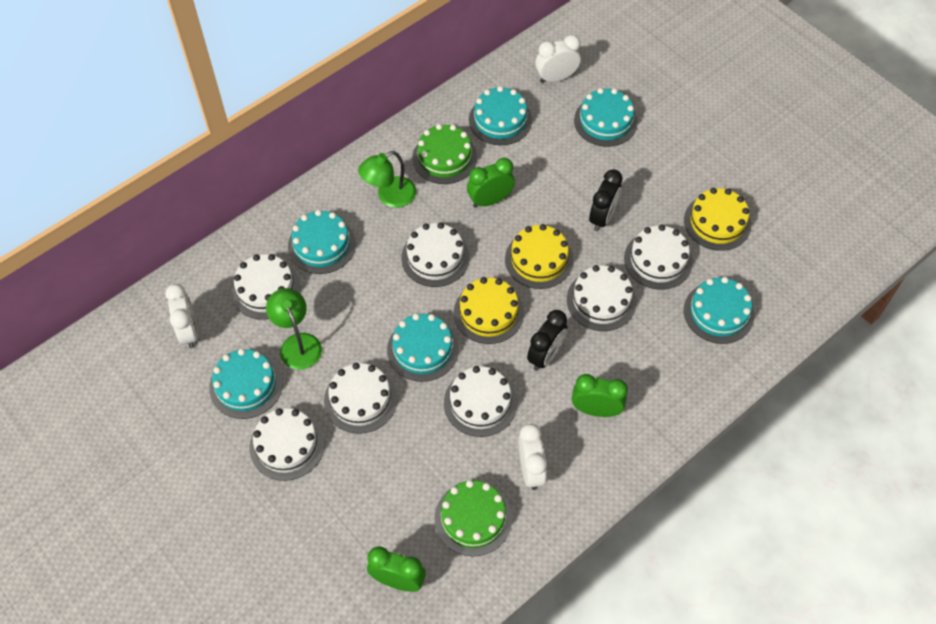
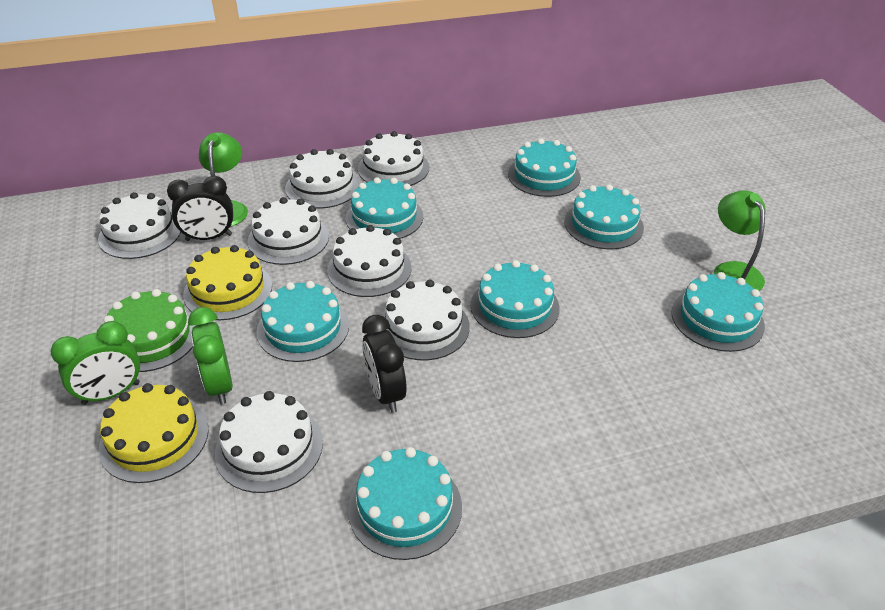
green cake: 2 -> 1
green clock: 3 -> 2
turquoise cake: 6 -> 7
white clock: 3 -> 0
yellow cake: 3 -> 2

